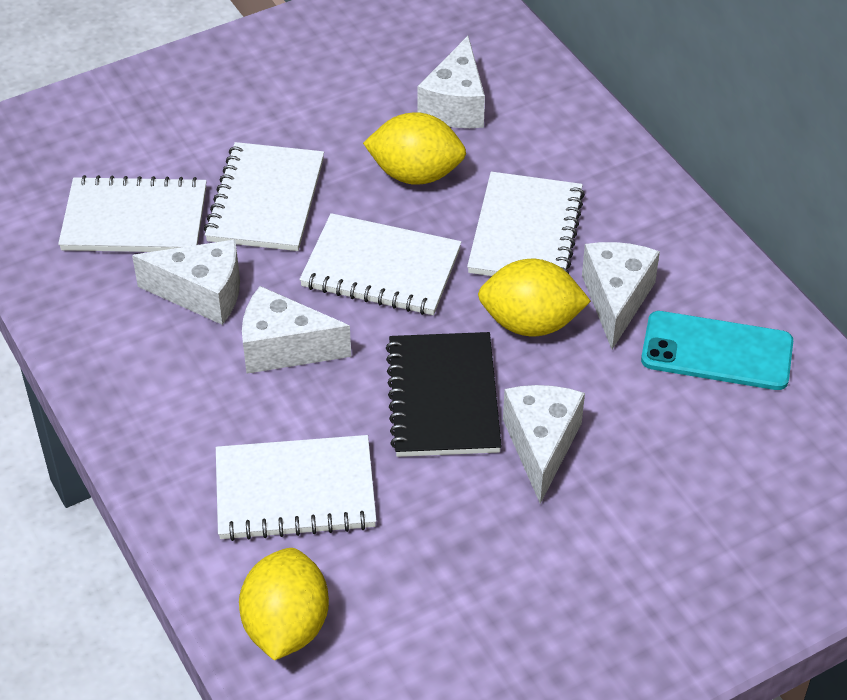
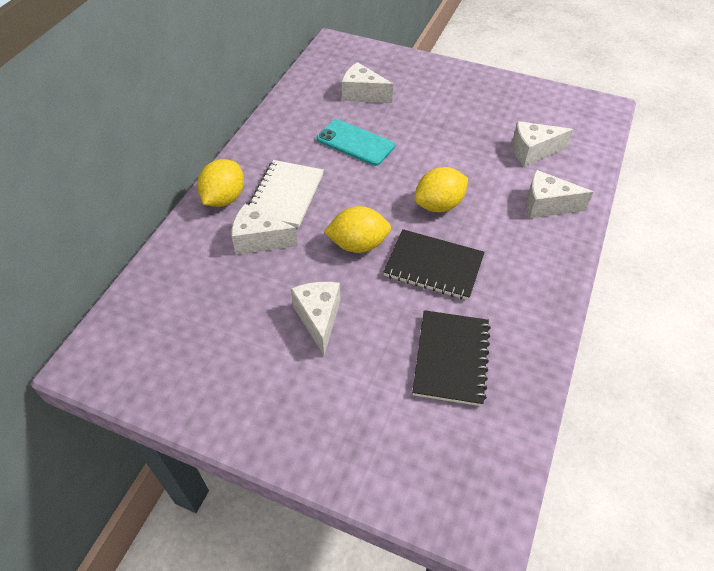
black notebook: 1 -> 2
white notebook: 5 -> 1

